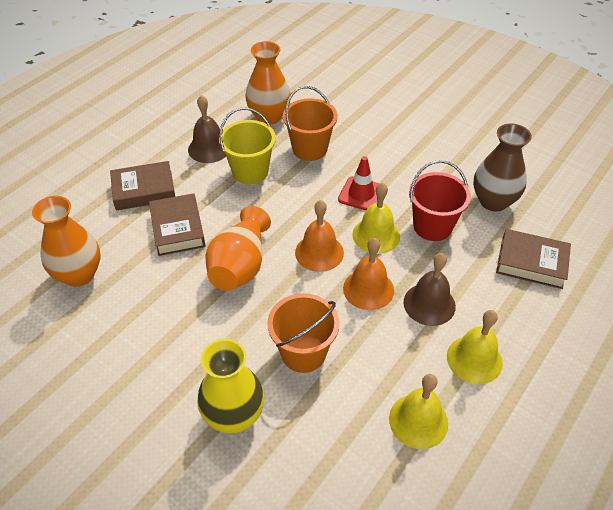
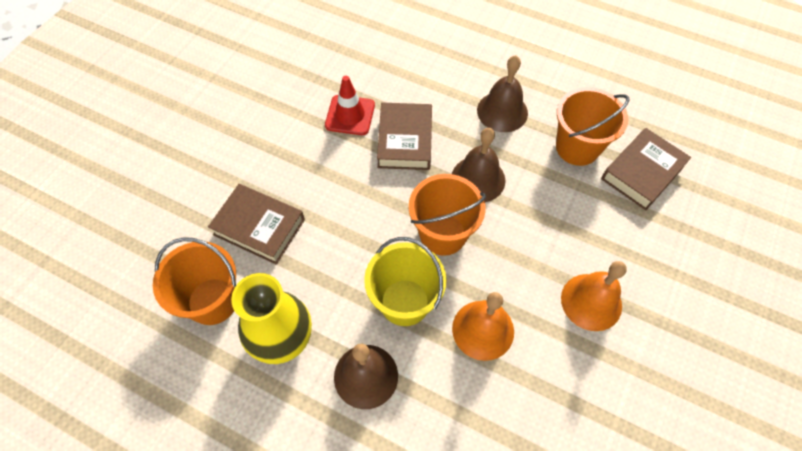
brown bell: 2 -> 3
brown vase: 1 -> 0
orange bucket: 2 -> 3
orange vase: 3 -> 0
red bucket: 1 -> 0
yellow bell: 3 -> 0

